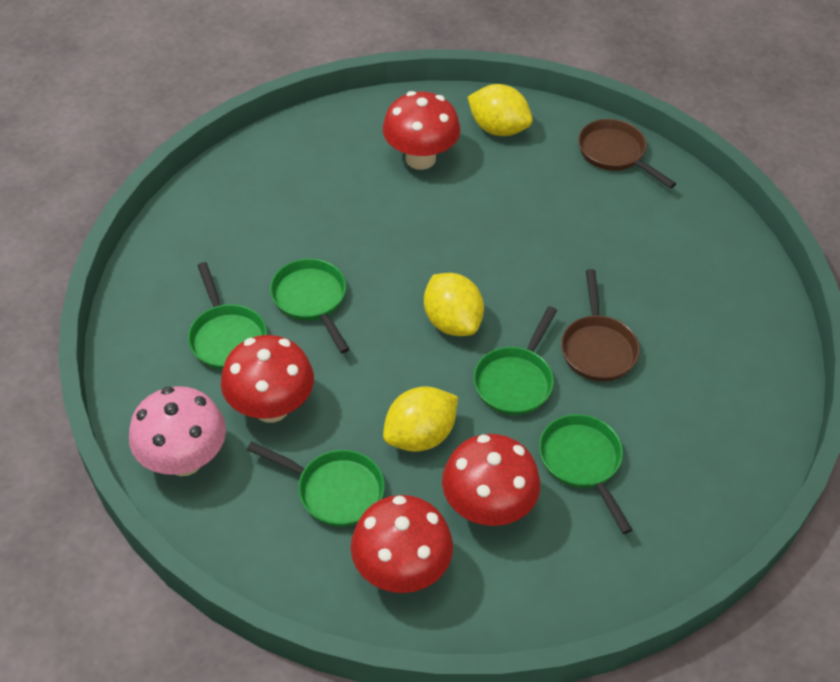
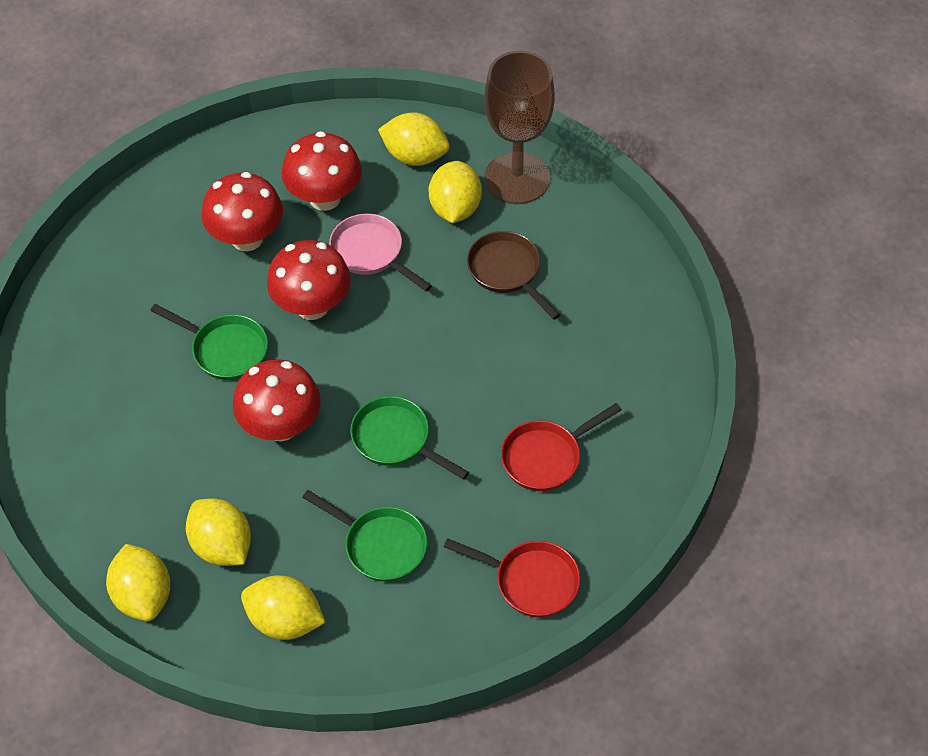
brown goblet: 0 -> 1
brown pan: 2 -> 1
green pan: 5 -> 3
pink mushroom: 1 -> 0
pink pan: 0 -> 1
red pan: 0 -> 2
yellow lemon: 3 -> 5

